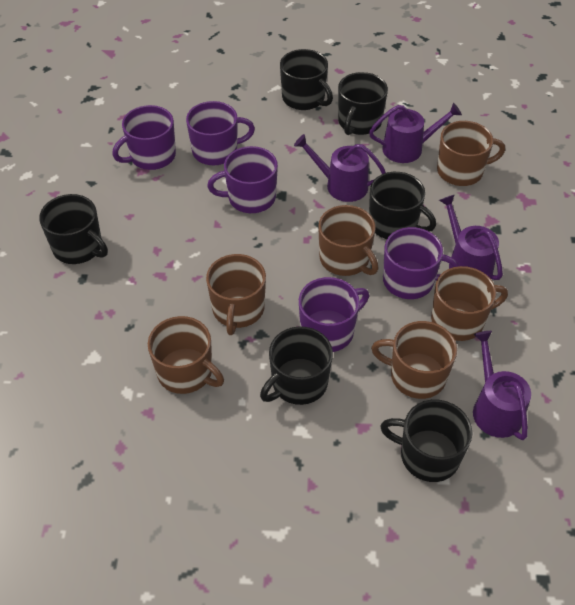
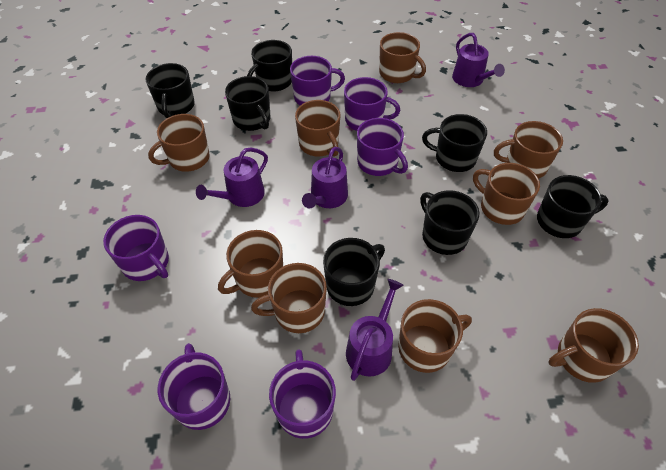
black mug: 6 -> 7
brown mug: 6 -> 9
purple mug: 5 -> 6

